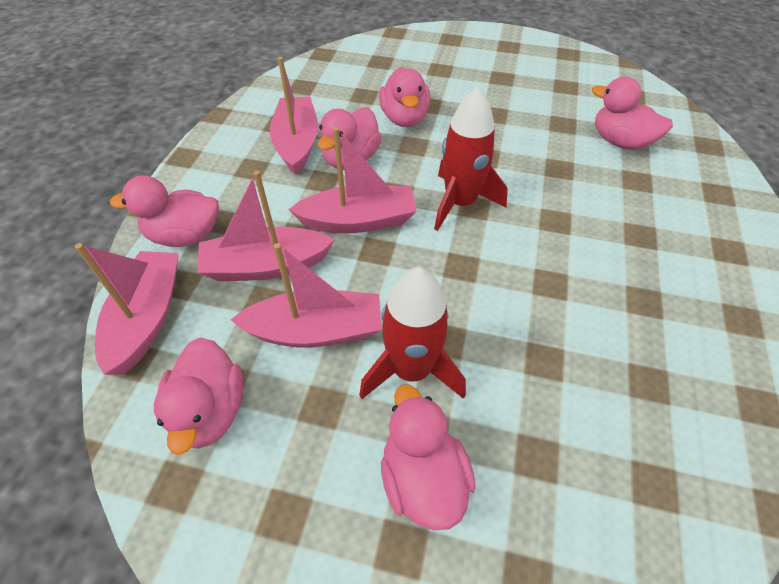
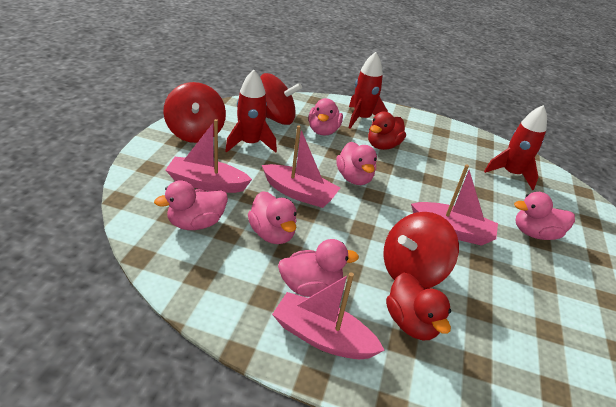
pink boat: 5 -> 4
red duck: 0 -> 2
red rocket: 2 -> 3
red spinning top: 0 -> 3

